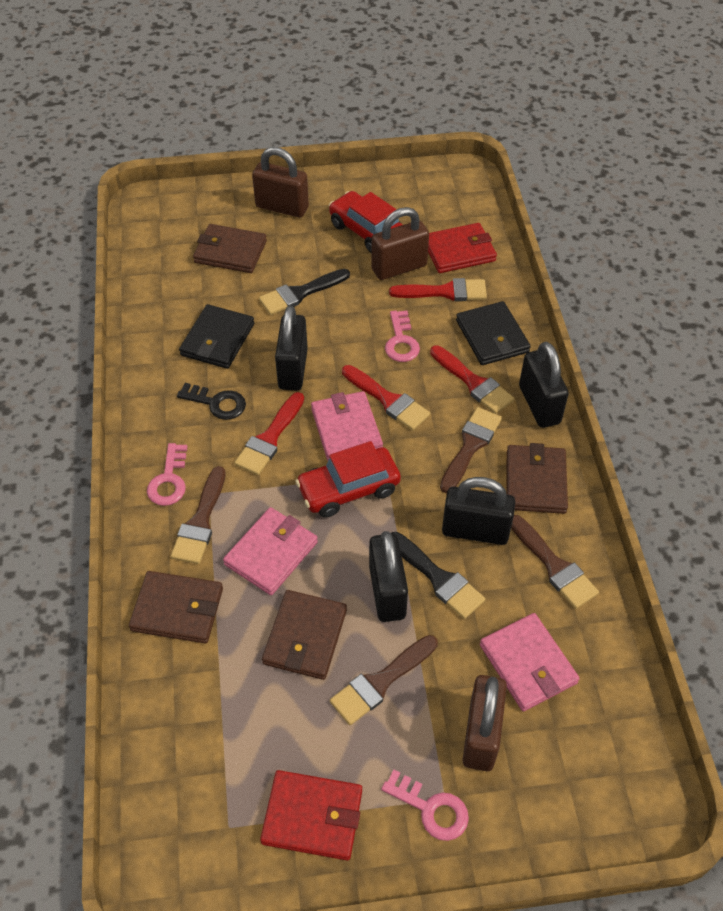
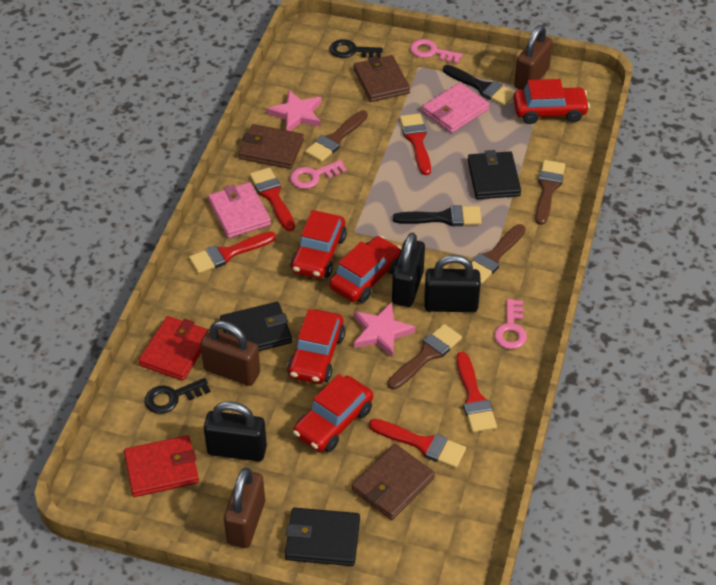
black key: 1 -> 2
black padlock: 4 -> 3
black wallet: 2 -> 3
brown wallet: 4 -> 3
pink star: 0 -> 2
pink wallet: 3 -> 2
red brush: 4 -> 5
red car: 2 -> 5

